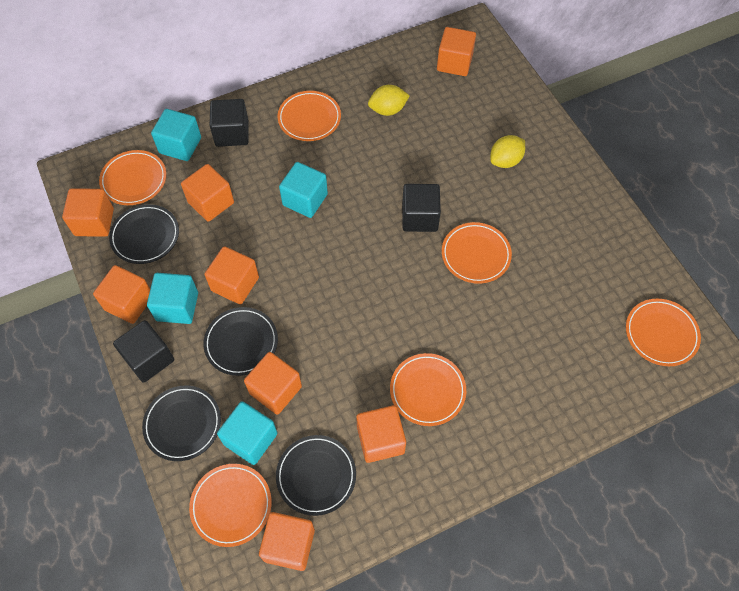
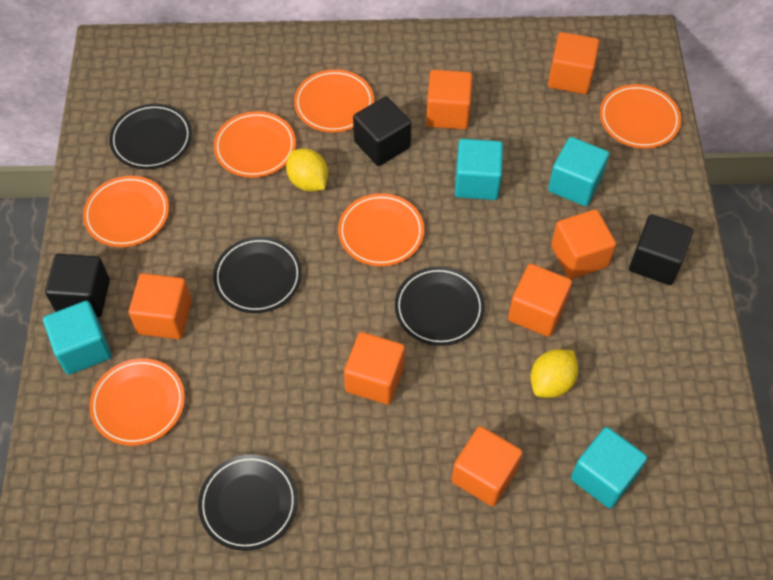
orange cube: 8 -> 7

